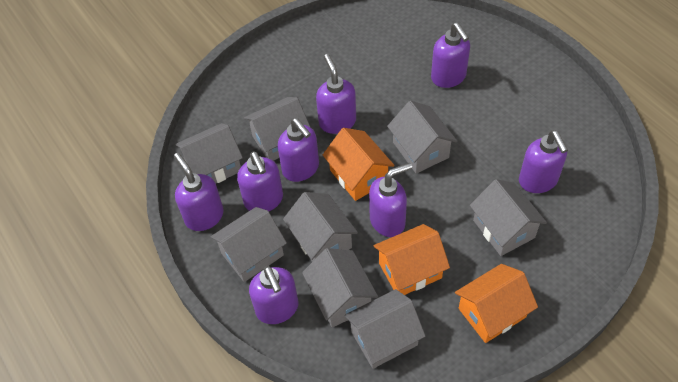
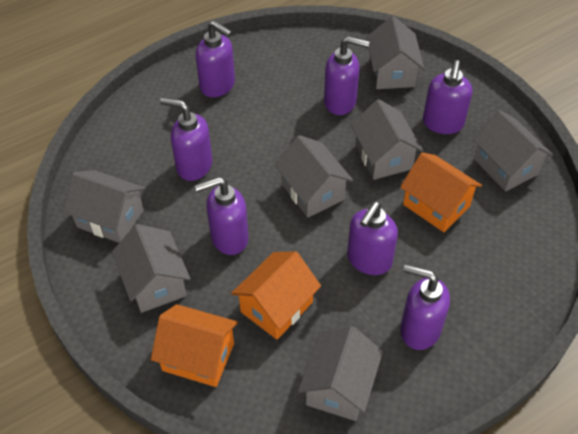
grey house: 8 -> 7
purple soap dispenser: 8 -> 7

